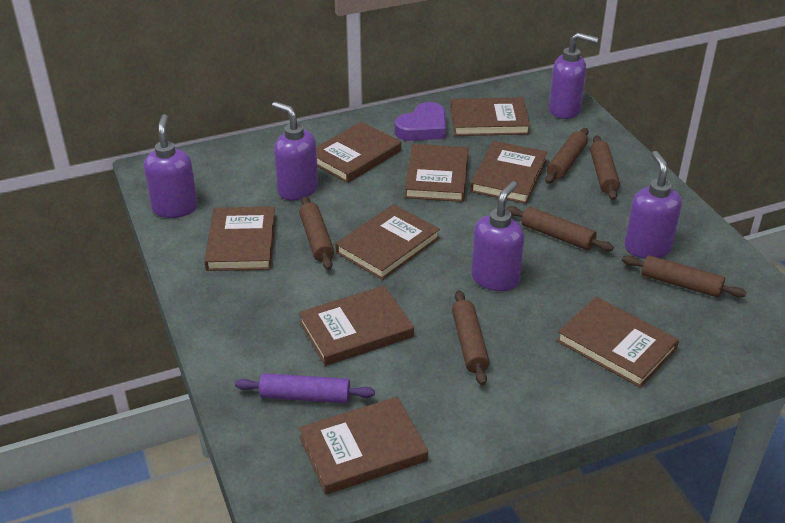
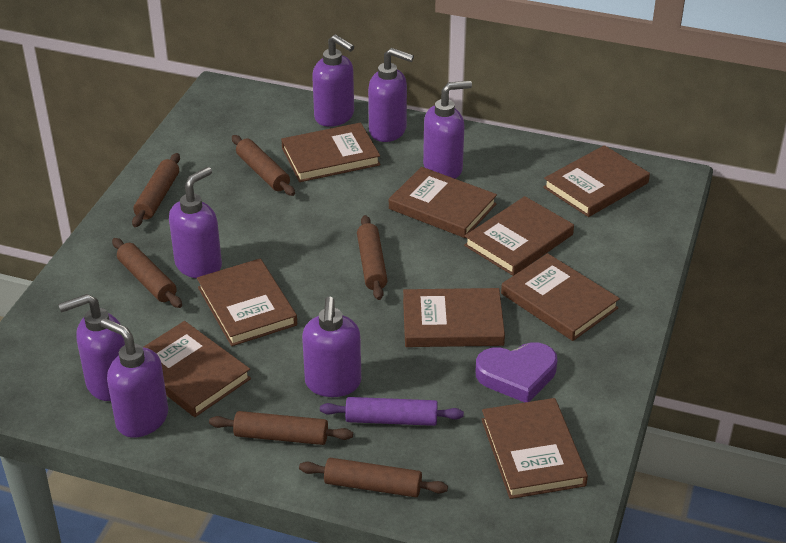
purple soap dispenser: 5 -> 7

